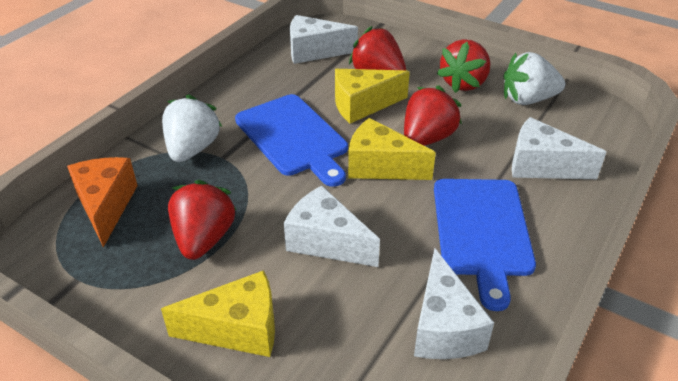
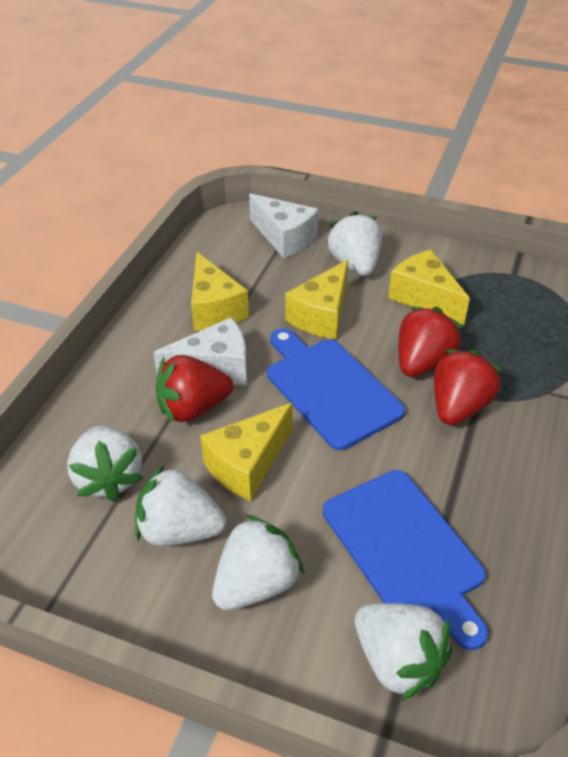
orange cheese: 1 -> 0
red strawberry: 4 -> 3
white cheese: 4 -> 2
white strawberry: 2 -> 5
yellow cheese: 3 -> 4

